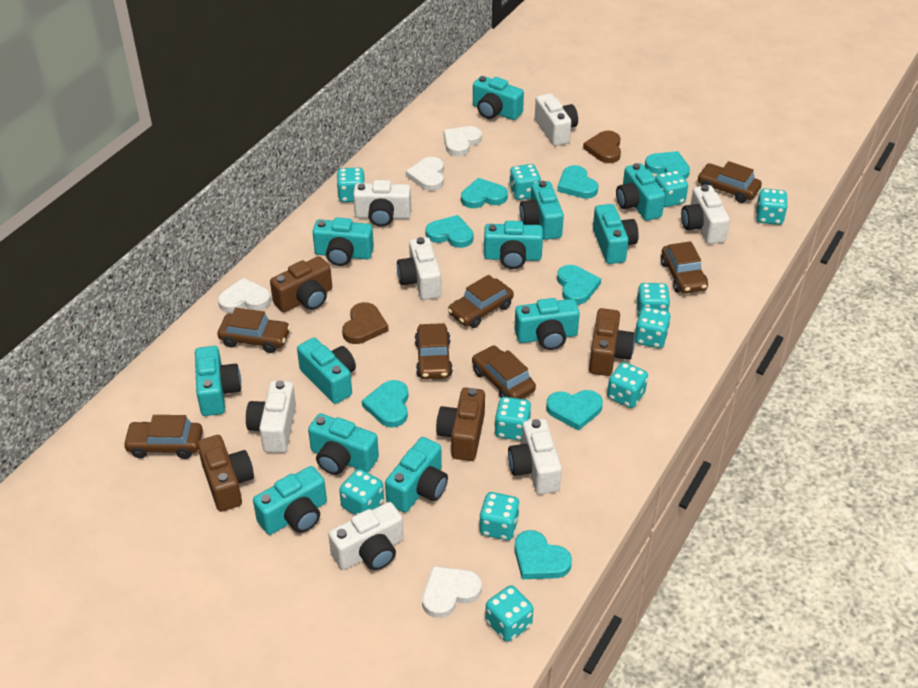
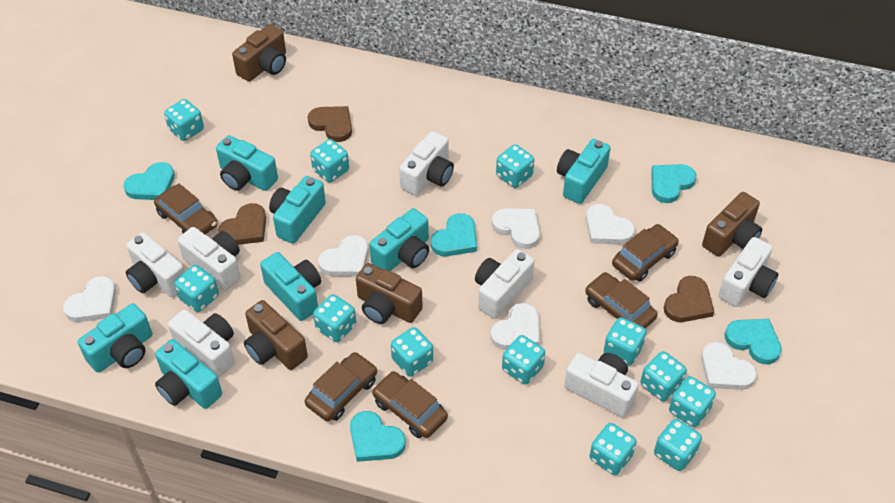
brown car: 7 -> 5
brown heart: 2 -> 3
turquoise camera: 12 -> 7
turquoise dice: 11 -> 12
turquoise heart: 8 -> 5
white heart: 4 -> 6

